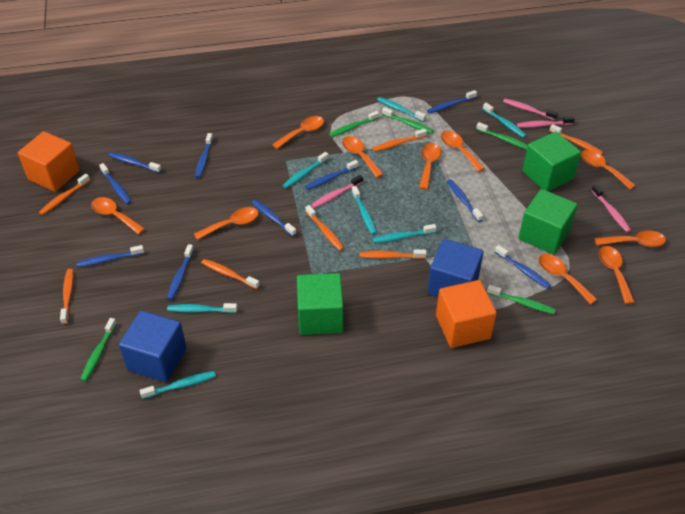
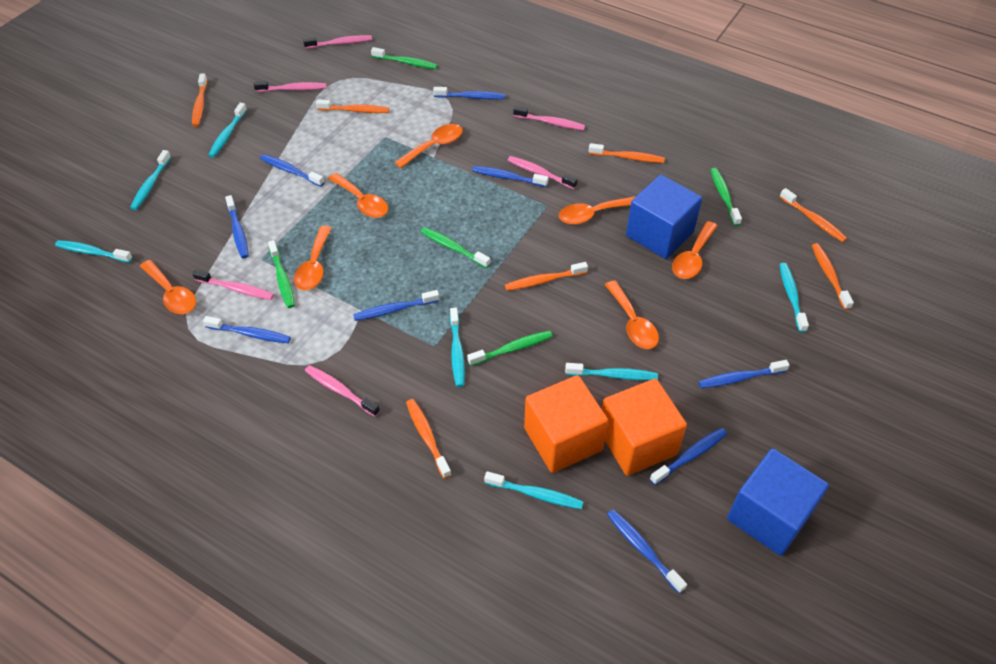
blue toothbrush: 10 -> 9
green cube: 3 -> 0
orange spoon: 10 -> 7
pink toothbrush: 4 -> 6

